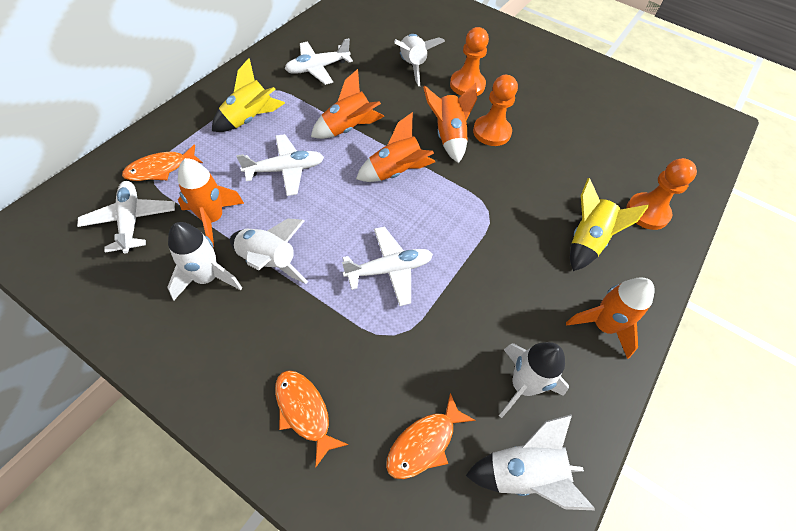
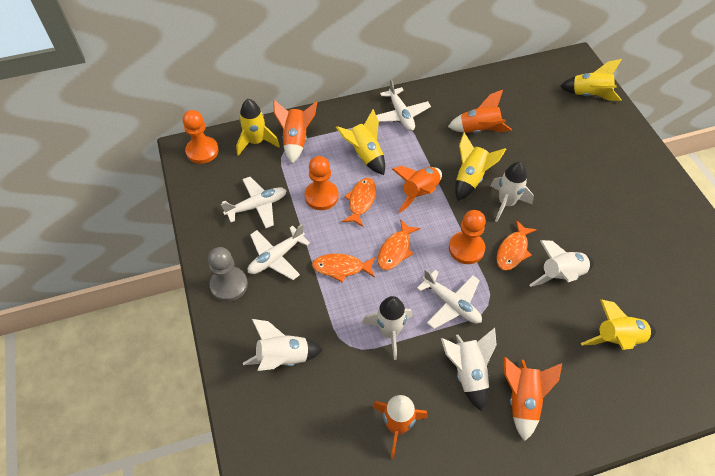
grey pawn: 0 -> 1
orange fish: 3 -> 4
yellow rocket: 2 -> 5

